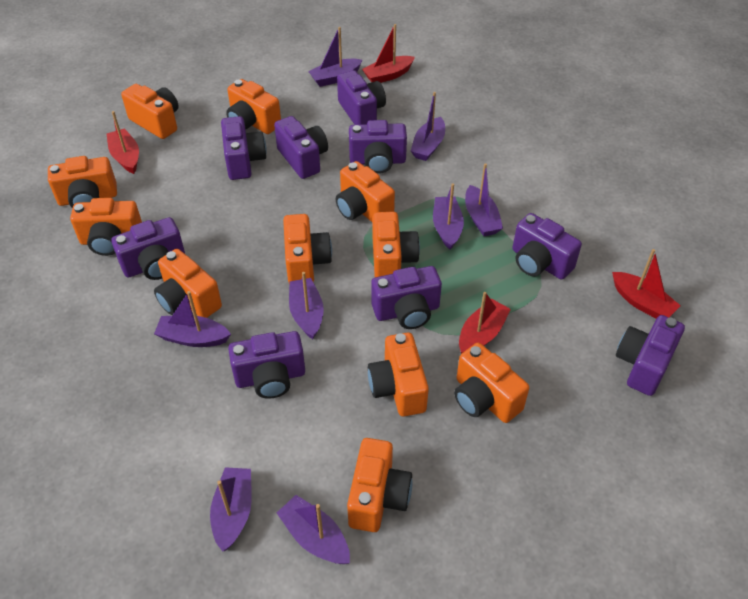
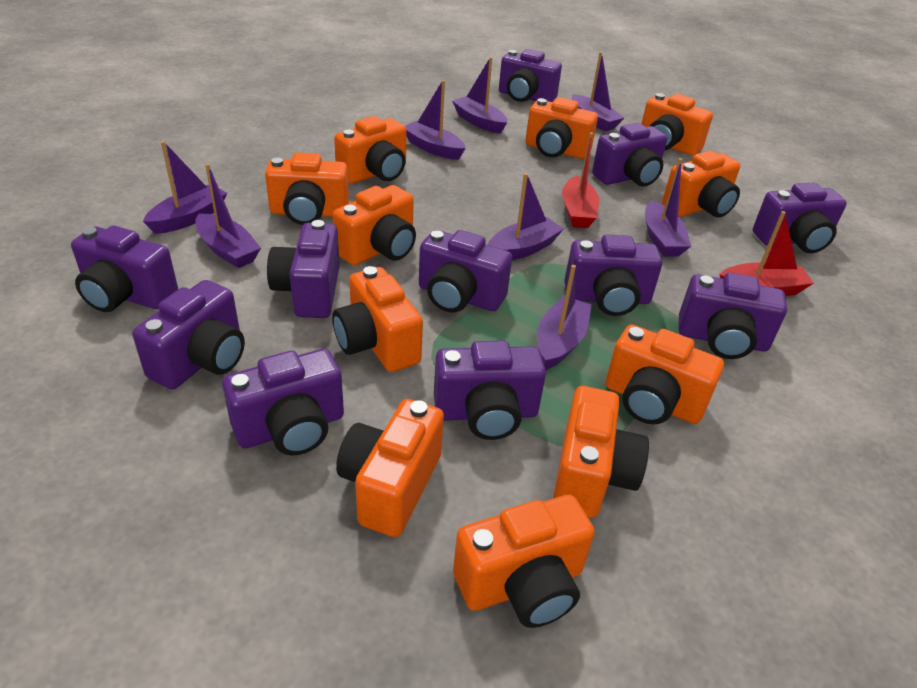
purple camera: 9 -> 11
red boat: 4 -> 2

